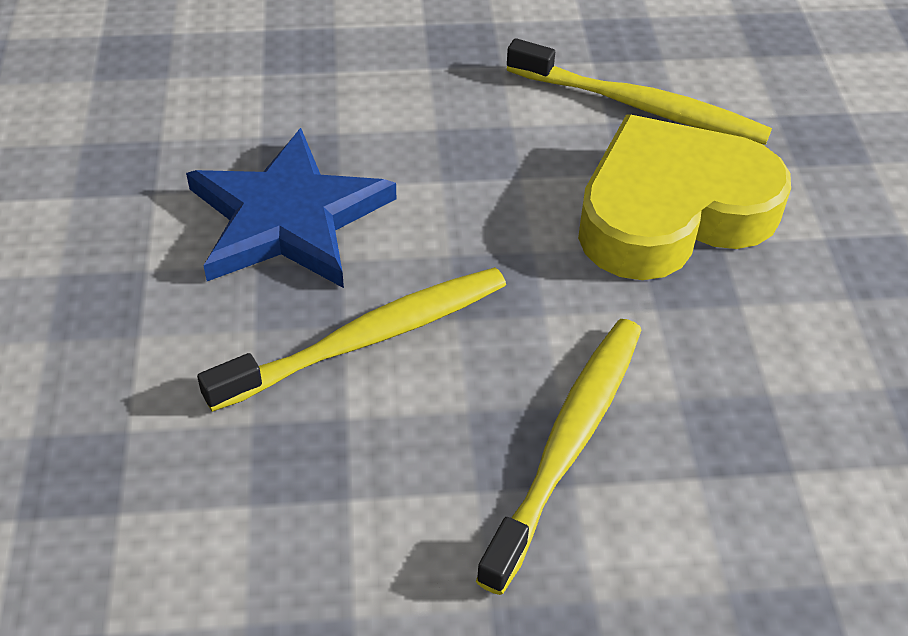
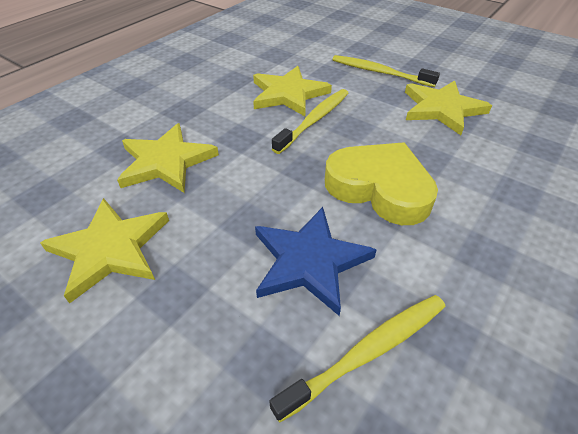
yellow star: 0 -> 4

